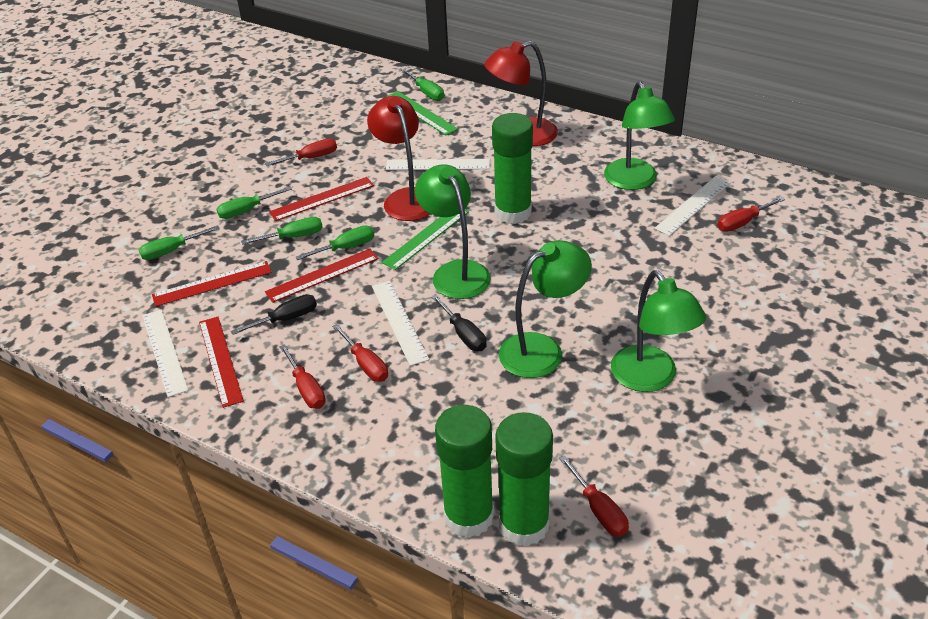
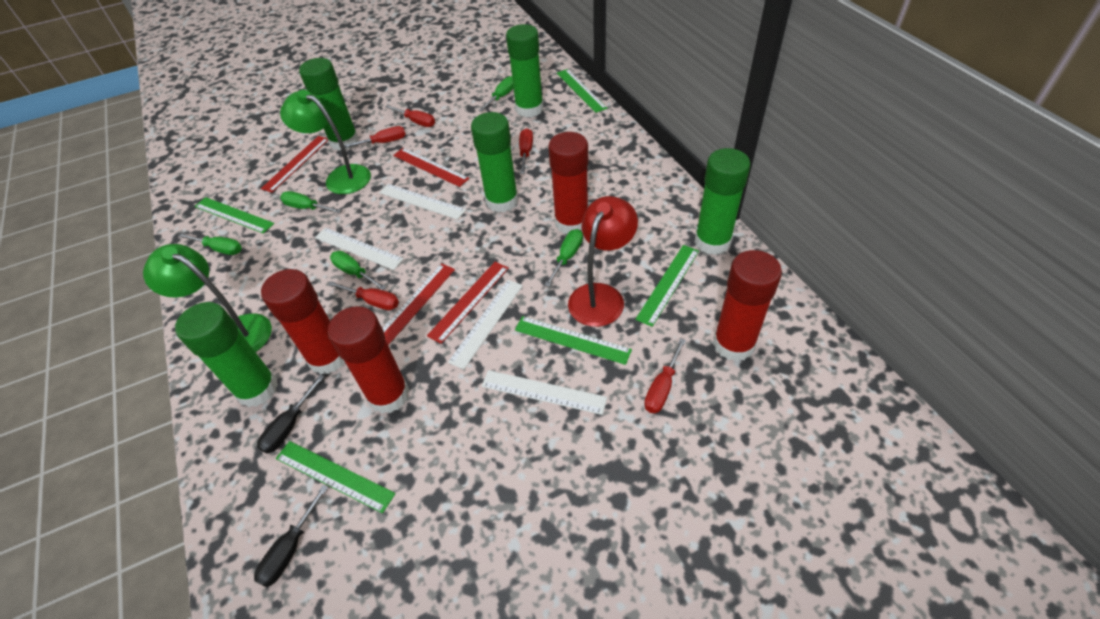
green glue stick: 3 -> 5
green lamp: 4 -> 2
green ruler: 2 -> 5
red glue stick: 0 -> 4
red lamp: 2 -> 1

